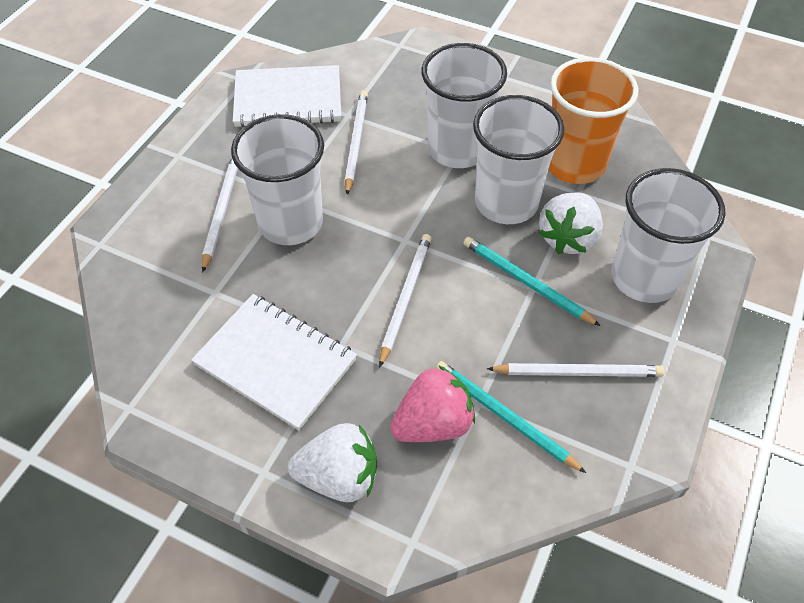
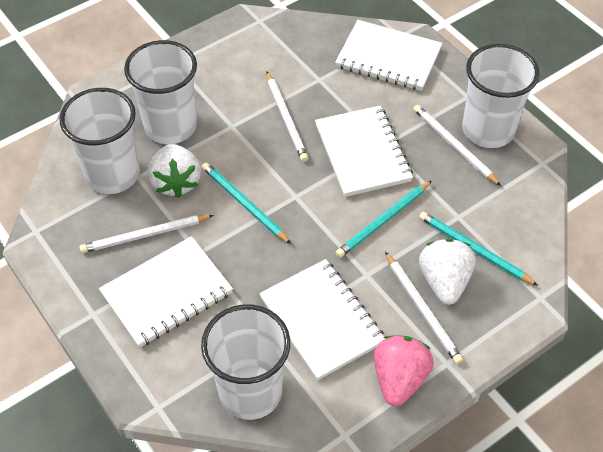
orange cup: 1 -> 0
turquoise pencil: 2 -> 3
white notebook: 2 -> 4

